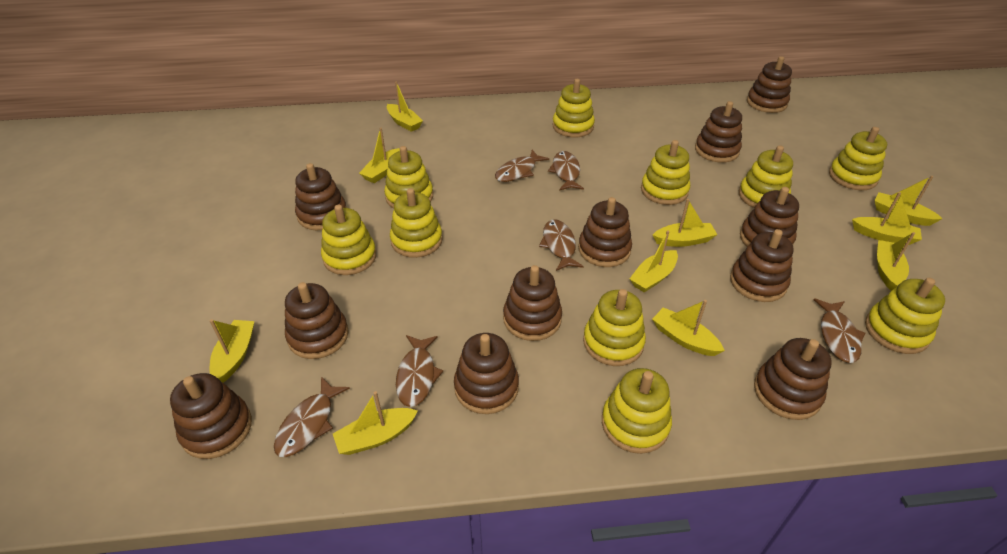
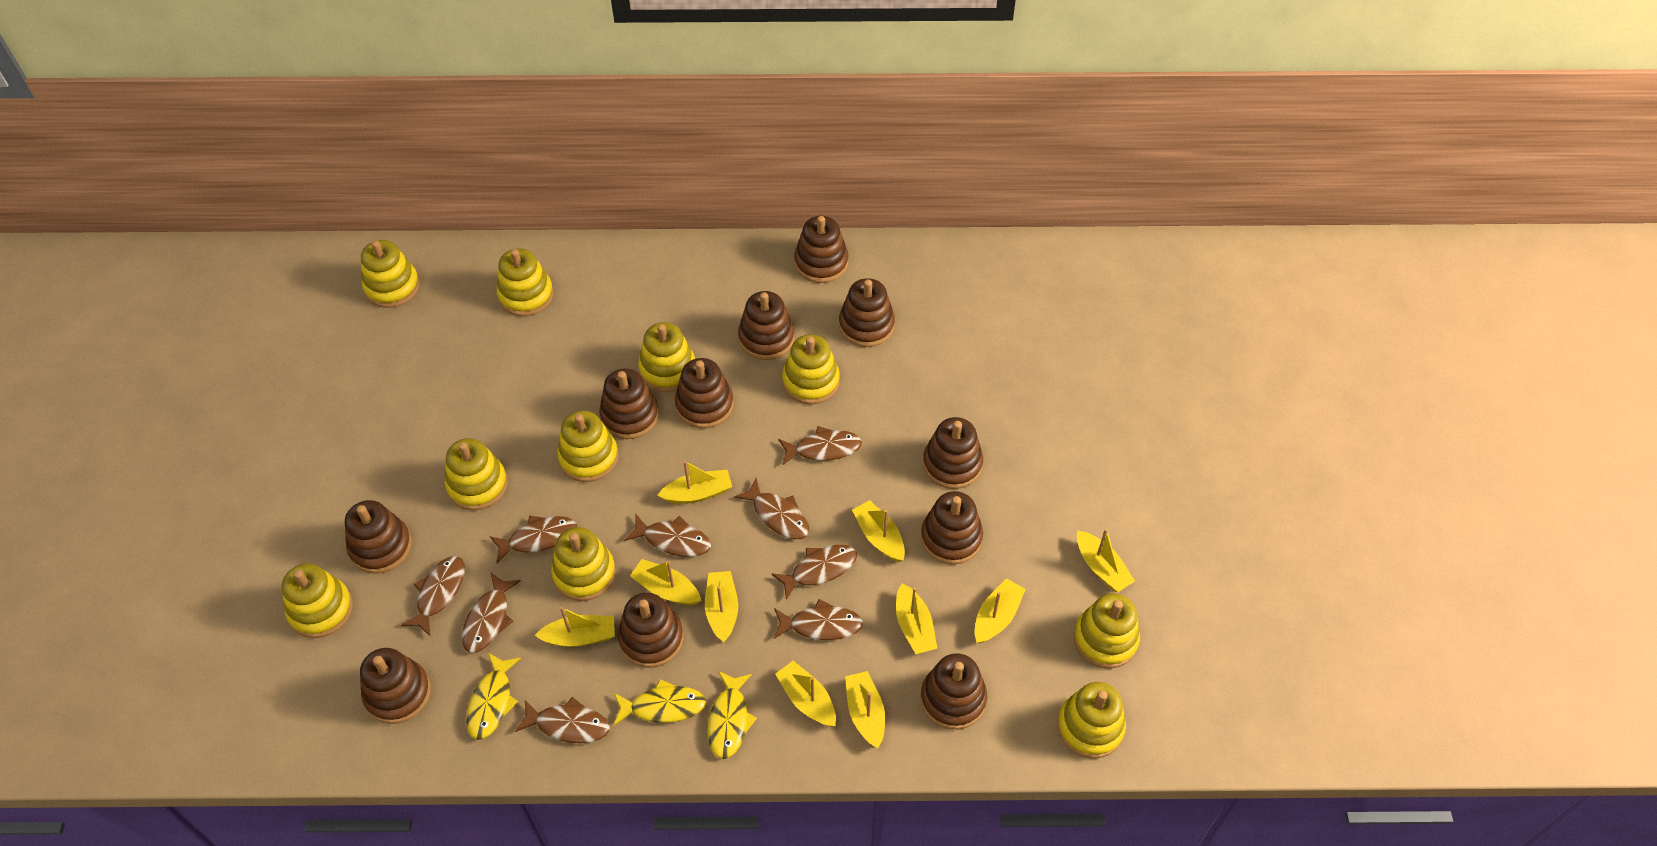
brown fish: 6 -> 9
yellow fish: 0 -> 3

